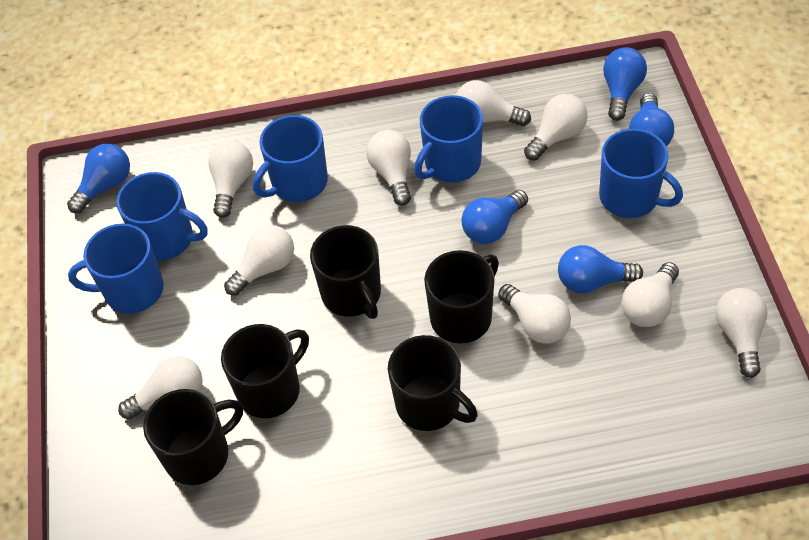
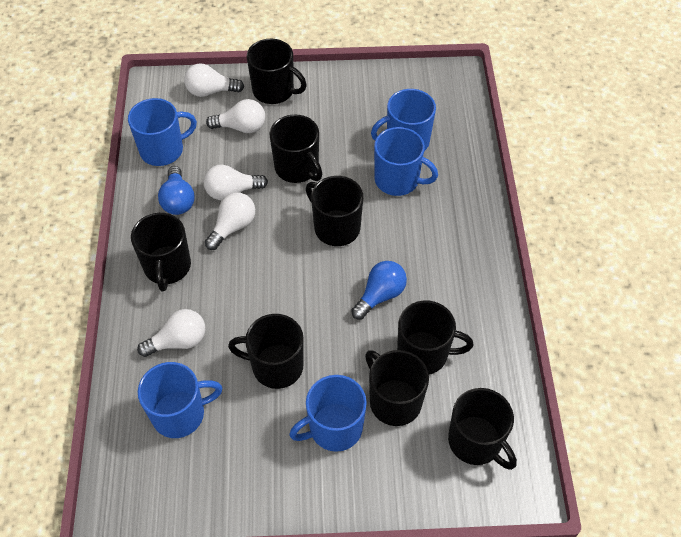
black mug: 5 -> 8
blue light bulb: 5 -> 2
white light bulb: 9 -> 5

